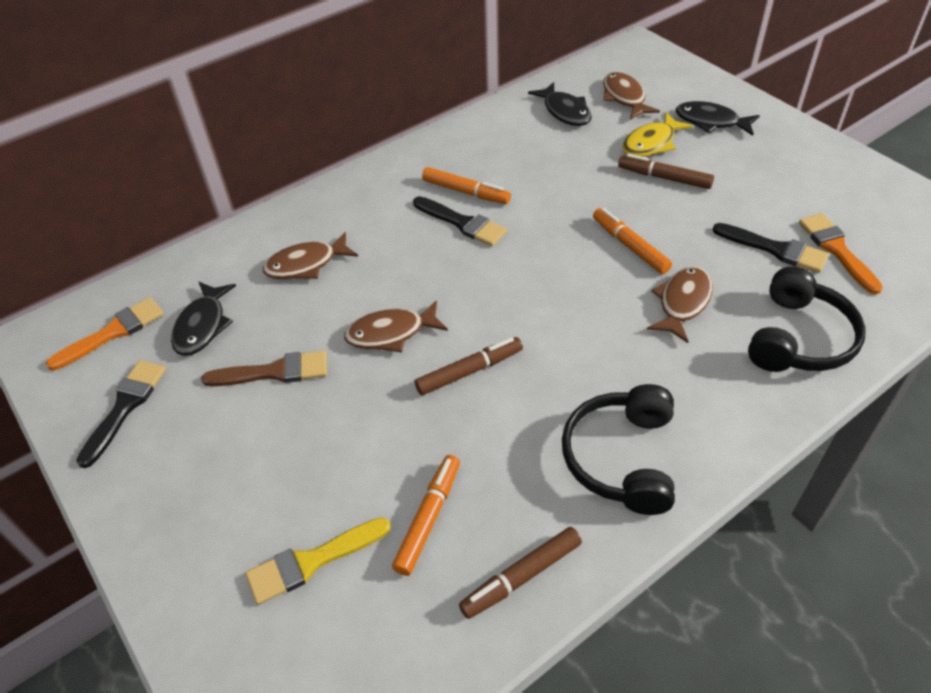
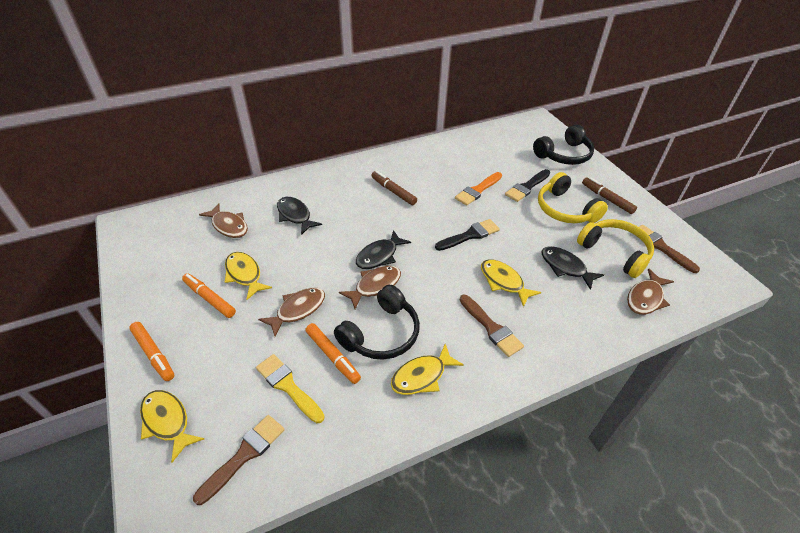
black brush: 3 -> 2
brown brush: 1 -> 3
brown marker: 3 -> 2
orange brush: 2 -> 1
yellow fish: 1 -> 4
yellow headphones: 0 -> 2

